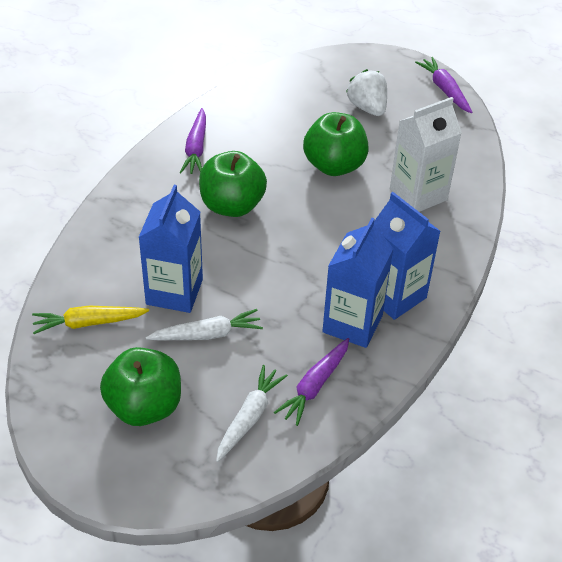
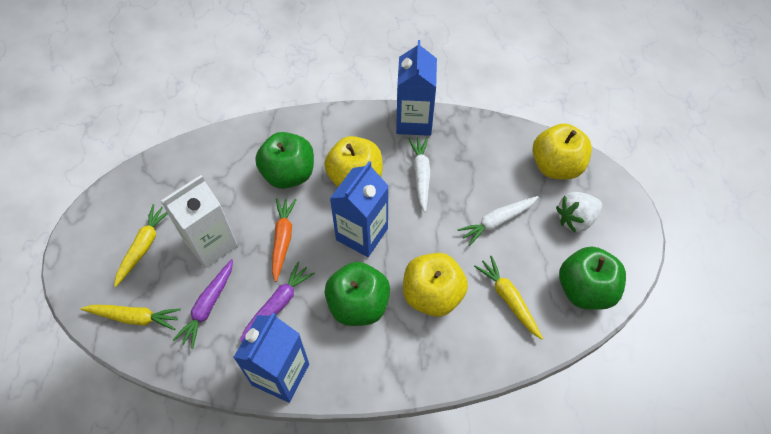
orange carrot: 0 -> 1
purple carrot: 3 -> 2
yellow apple: 0 -> 3
yellow carrot: 1 -> 3

